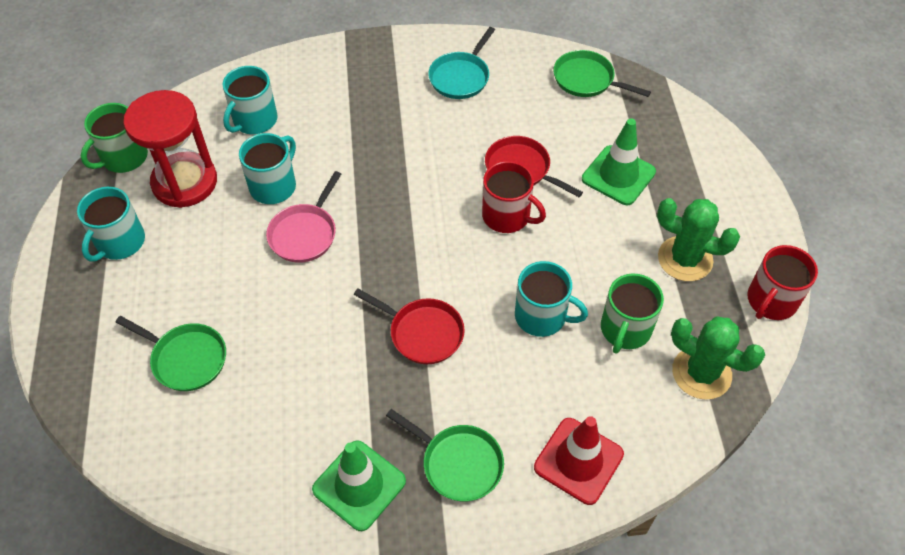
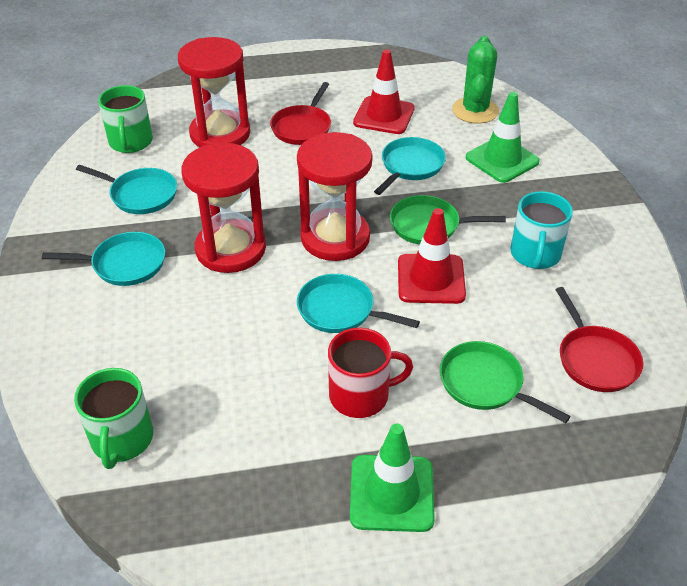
green cactus: 2 -> 1
green pan: 3 -> 2
pink pan: 1 -> 0
red hourglass: 1 -> 3
red mug: 2 -> 1
red traffic cone: 1 -> 2
turquoise mug: 4 -> 1
turquoise pan: 1 -> 4

